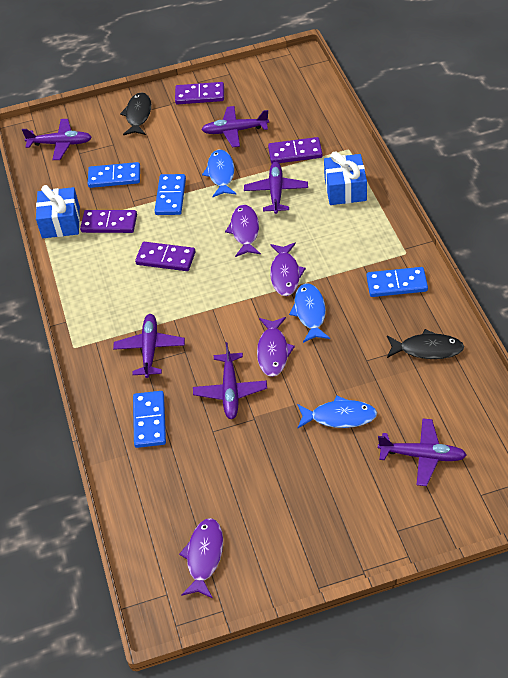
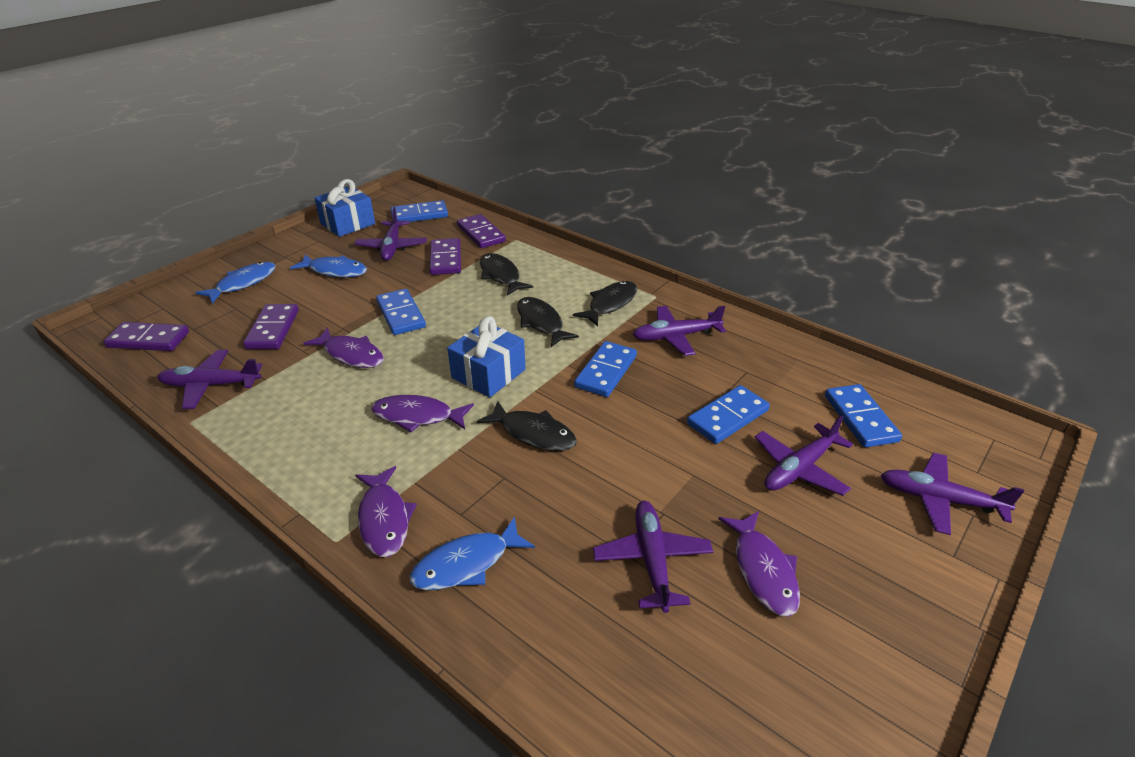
black fish: 2 -> 4
blue domino: 4 -> 5

